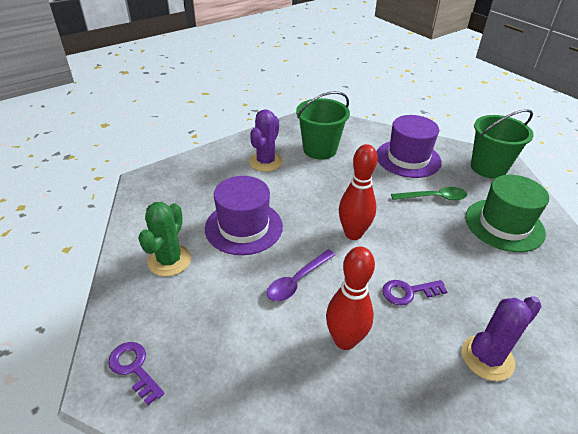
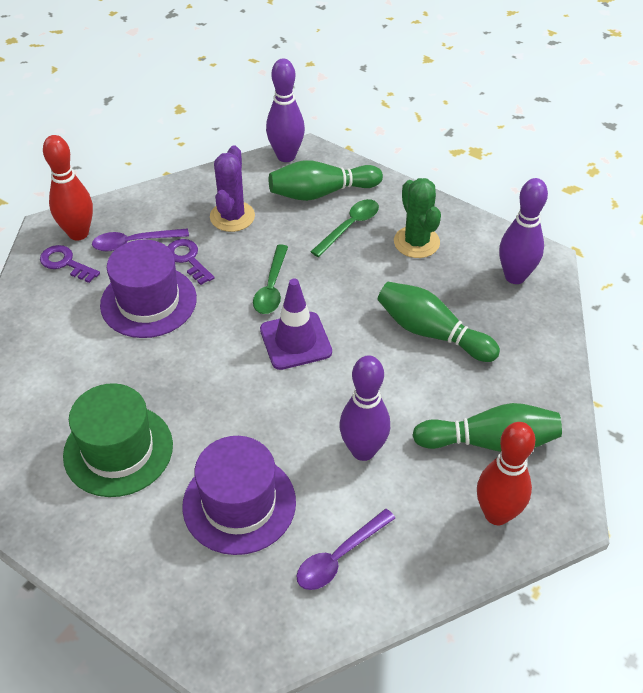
green bowling pin: 0 -> 3
green bucket: 2 -> 0
green spoon: 1 -> 2
purple bowling pin: 0 -> 3
purple cactus: 2 -> 1
purple spoon: 1 -> 2
purple traffic cone: 0 -> 1

